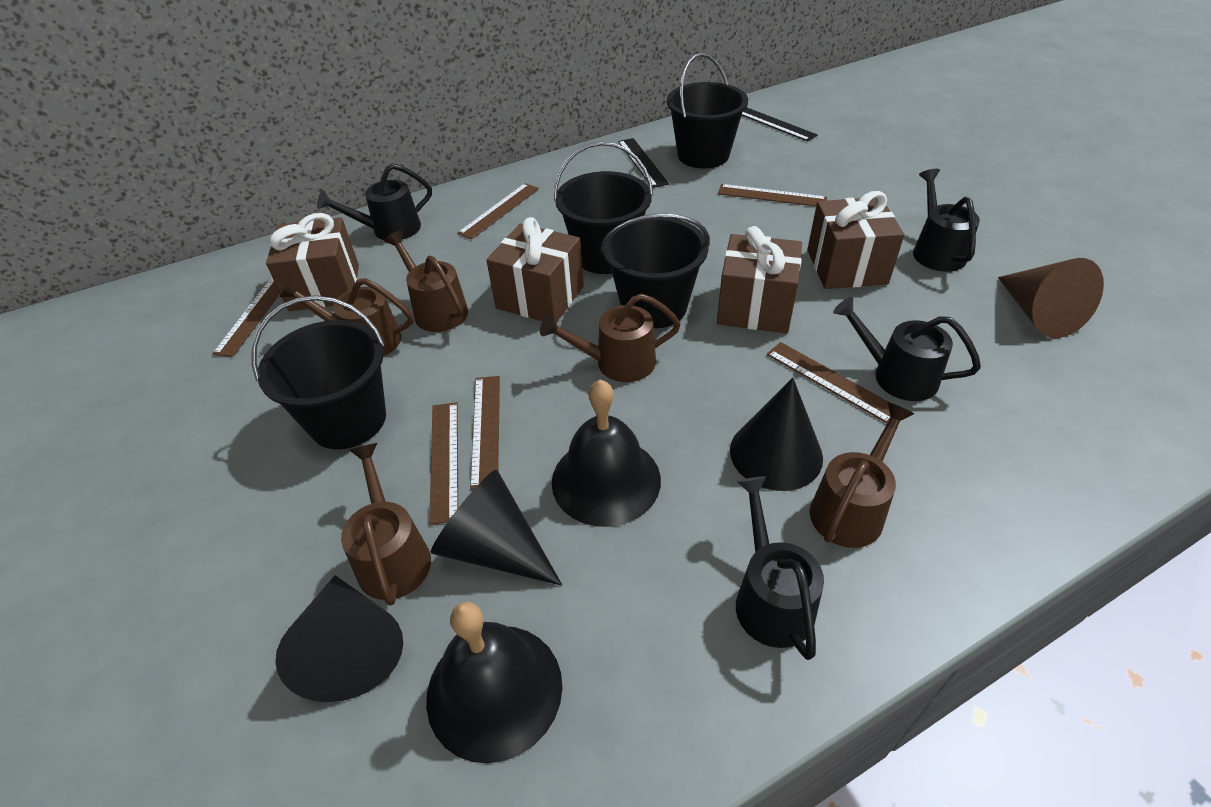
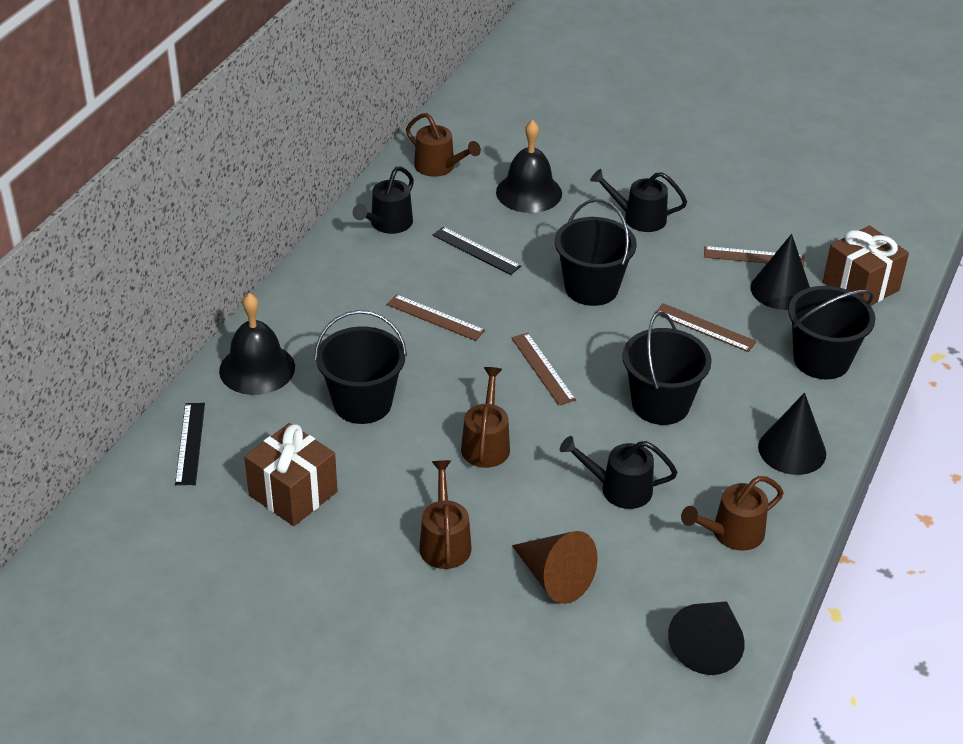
black watering can: 4 -> 3
brown gift: 4 -> 2
brown ruler: 6 -> 4
brown watering can: 5 -> 4

